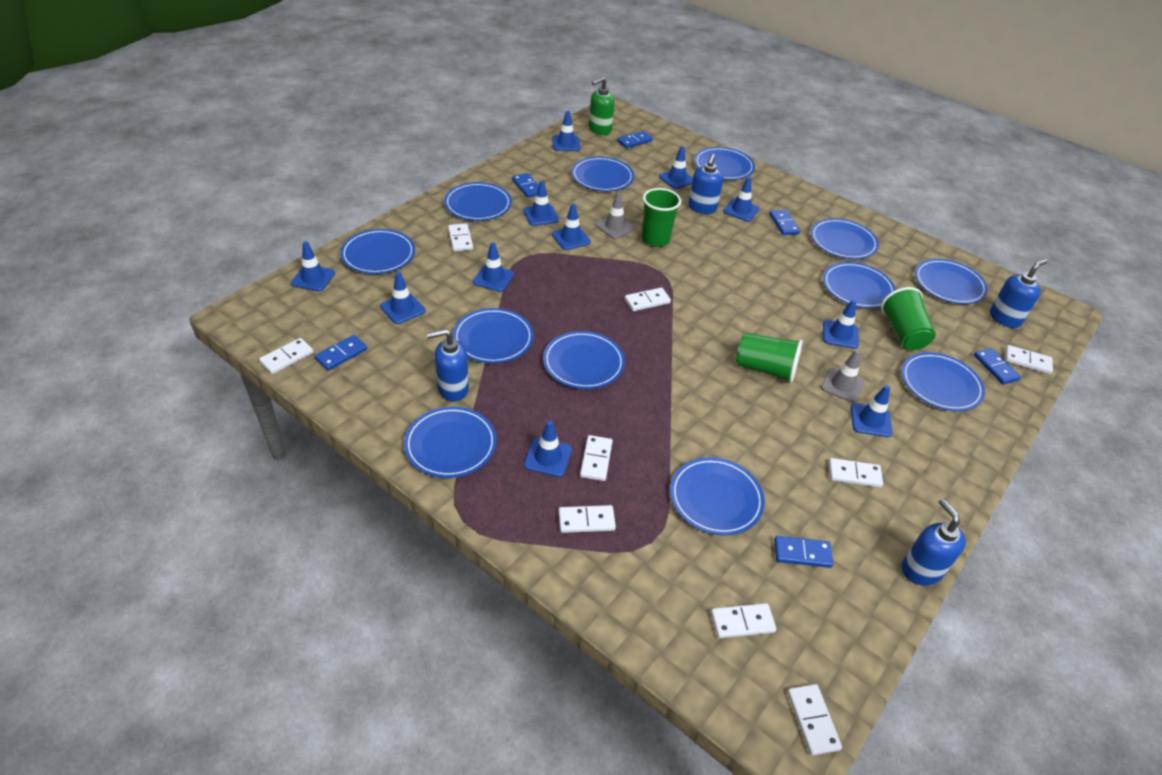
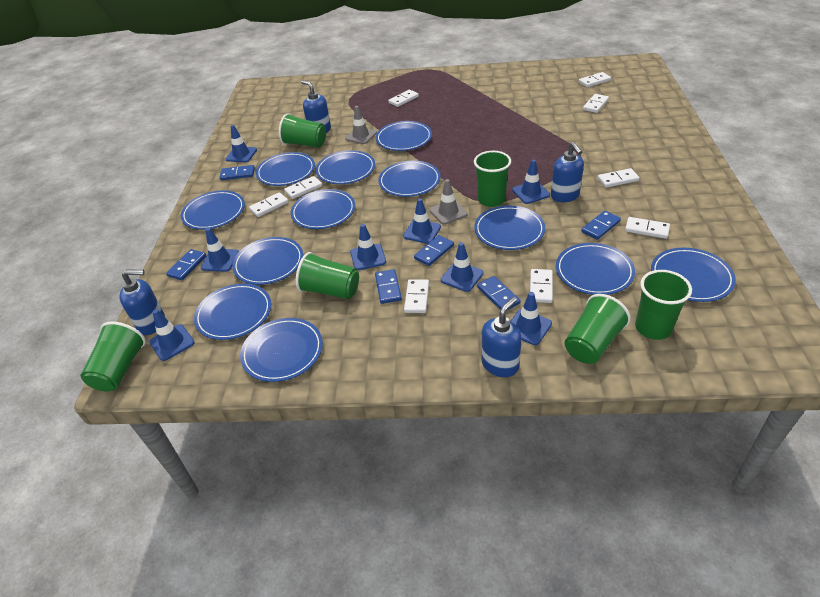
blue traffic cone: 11 -> 8
green cup: 3 -> 6
green soap dispenser: 1 -> 0

